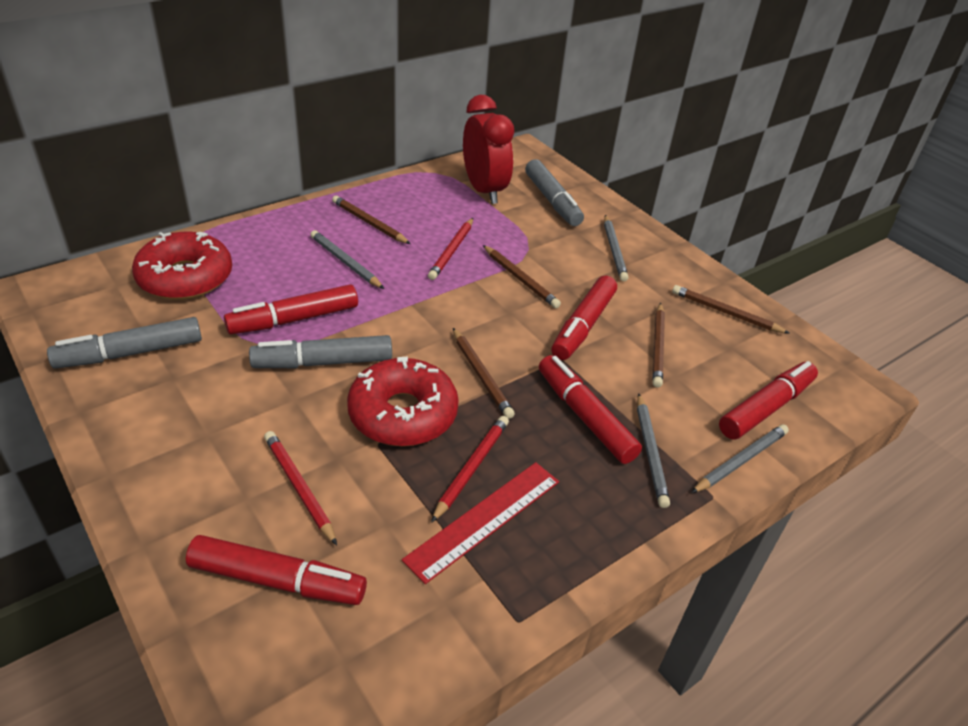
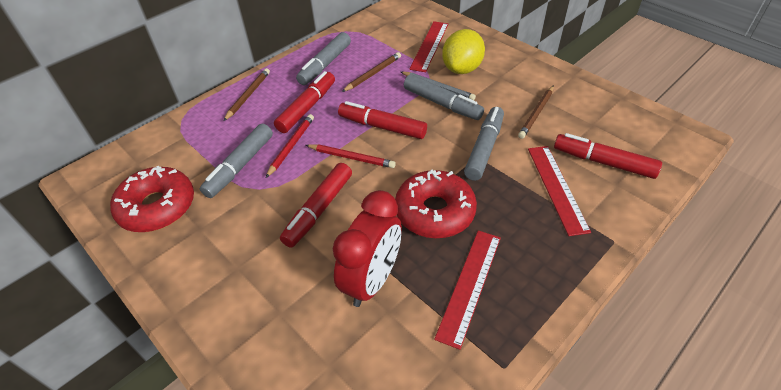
brown pencil: 5 -> 3
grey marker: 3 -> 4
grey pencil: 4 -> 1
red marker: 5 -> 4
red pencil: 3 -> 2
red ruler: 1 -> 3
yellow lemon: 0 -> 1

